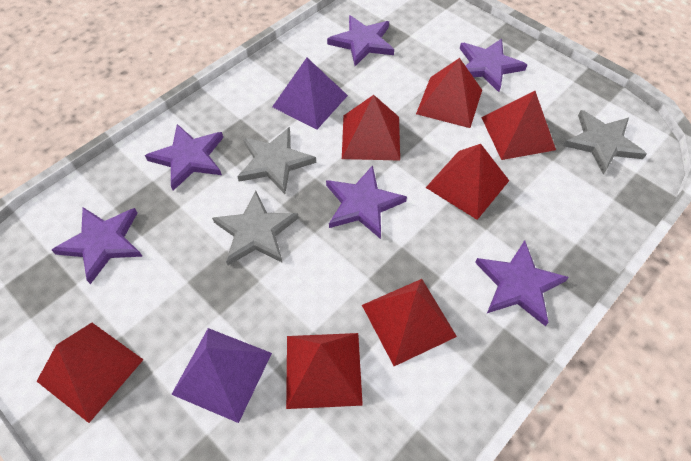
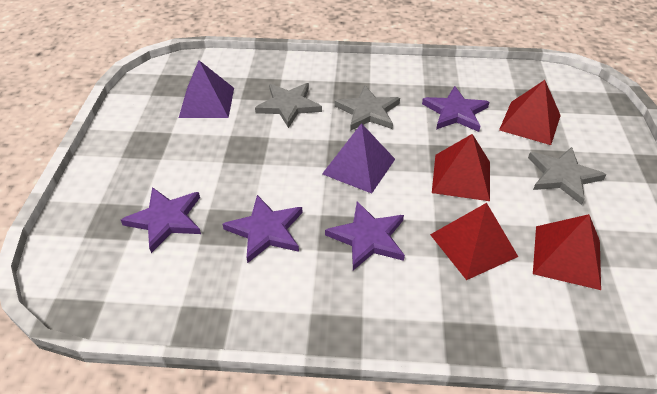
purple star: 6 -> 4
red pyramid: 7 -> 4

